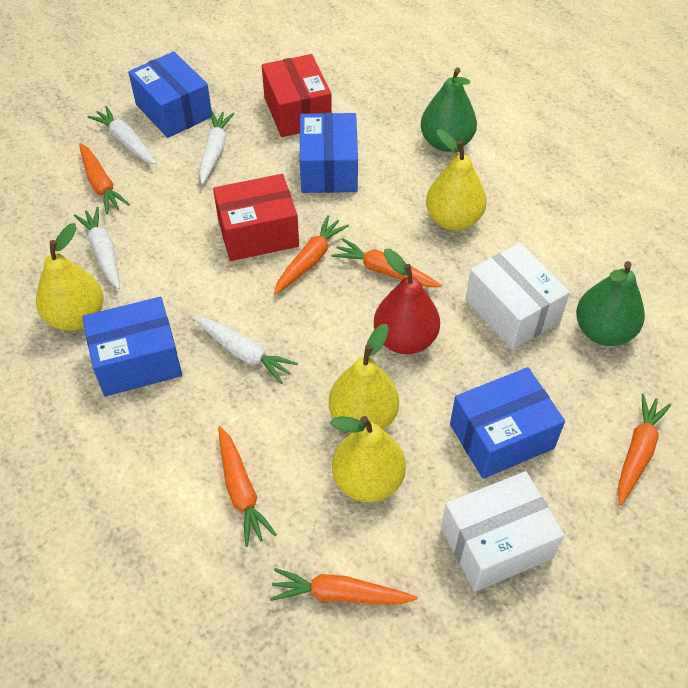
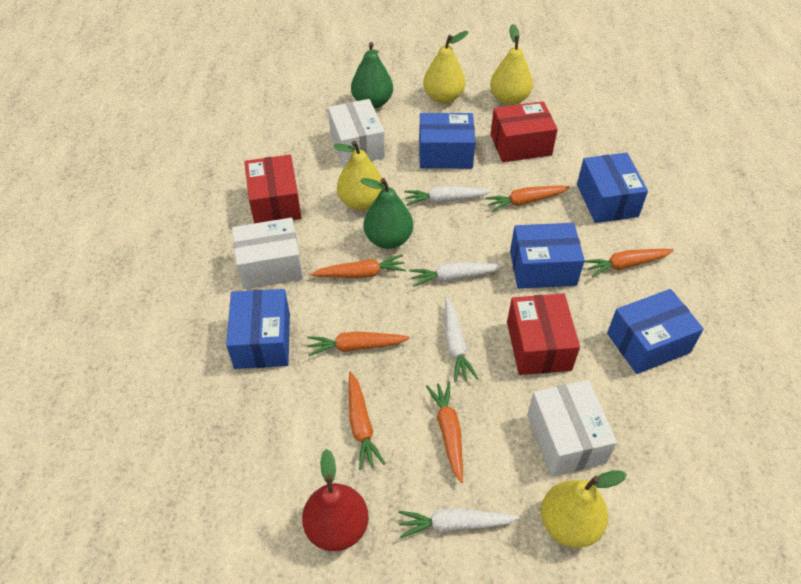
blue box: 4 -> 5
red box: 2 -> 3
white box: 2 -> 3

